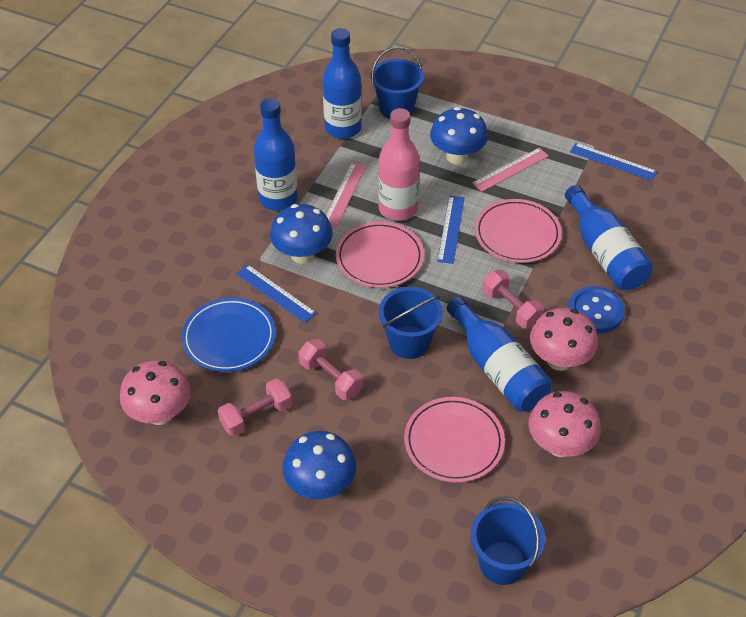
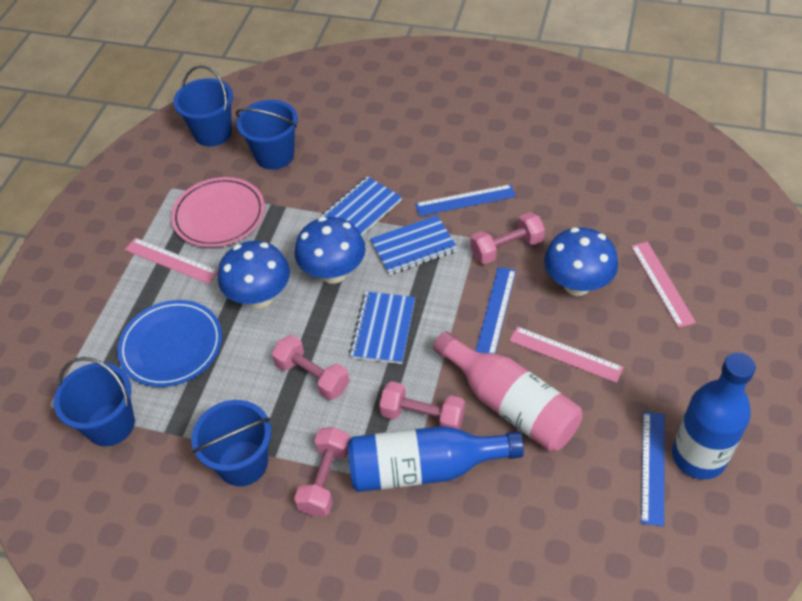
blue bottle: 4 -> 2
blue bucket: 3 -> 4
blue button: 1 -> 0
blue notebook: 0 -> 3
pink dumbbell: 3 -> 4
pink mushroom: 3 -> 0
pink plate: 3 -> 1
pink ruler: 2 -> 3

